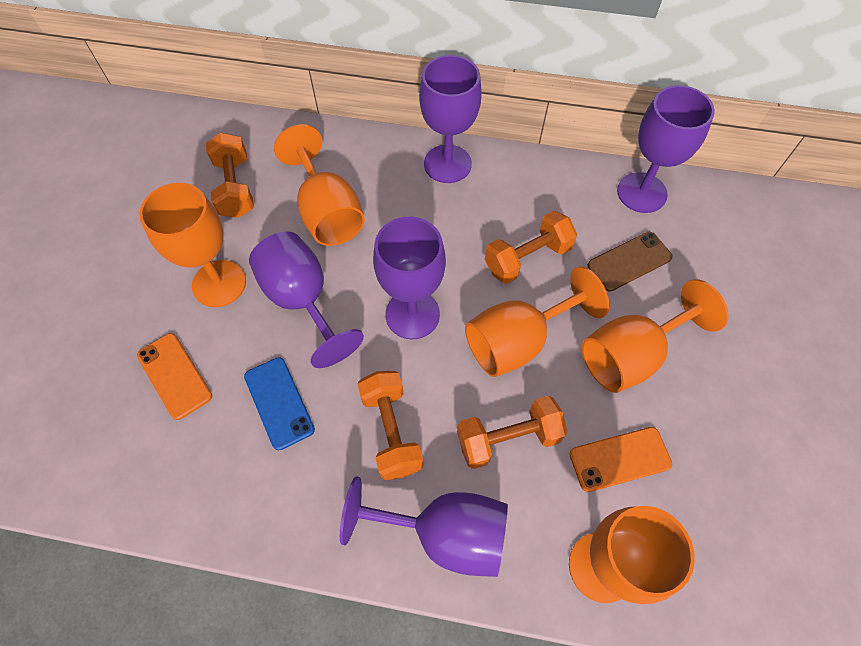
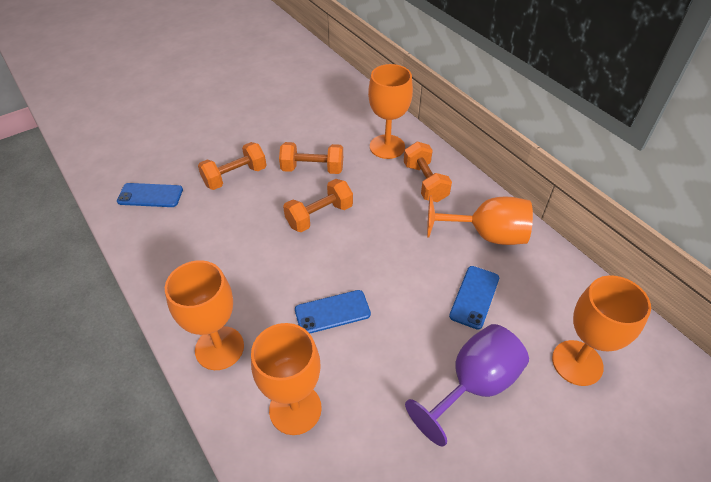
blue phone: 1 -> 3
brown phone: 1 -> 0
orange phone: 2 -> 0
purple goblet: 5 -> 1

